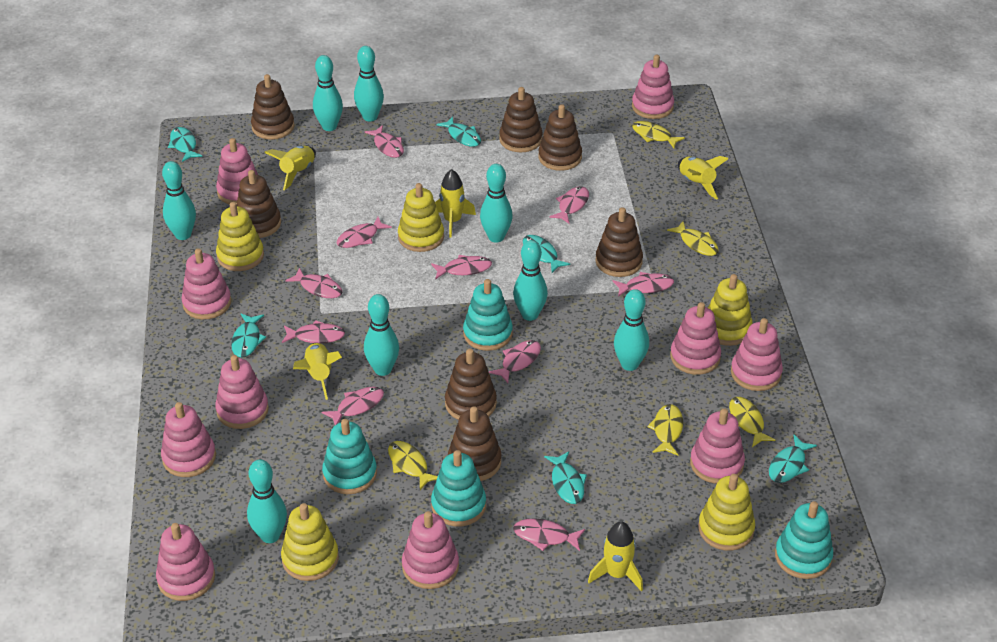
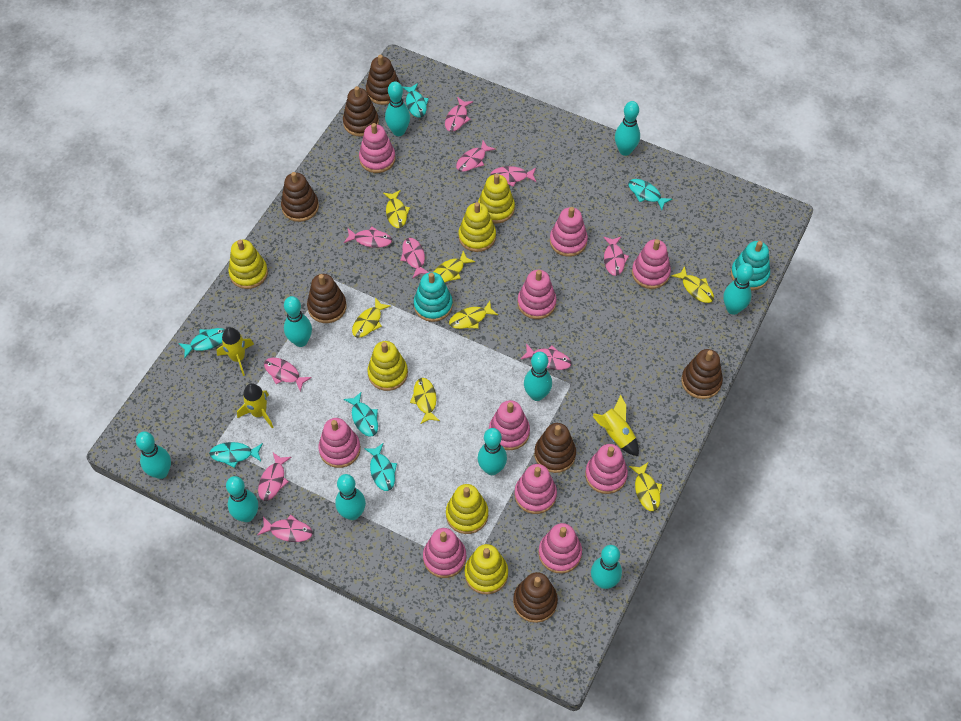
turquoise bowling pin: 8 -> 10
turquoise stacking toy: 4 -> 2
yellow fish: 5 -> 7
yellow rocket: 5 -> 3
yellow stacking toy: 5 -> 6

